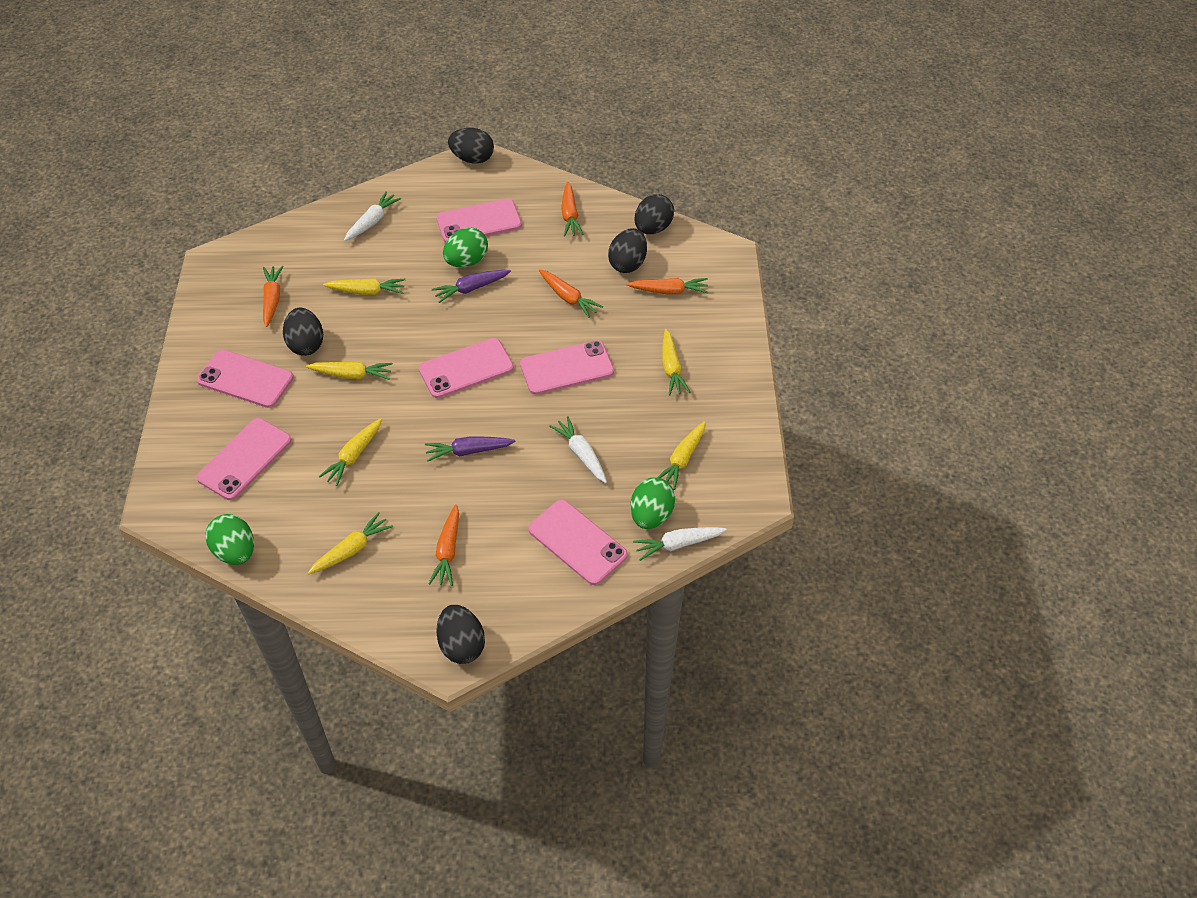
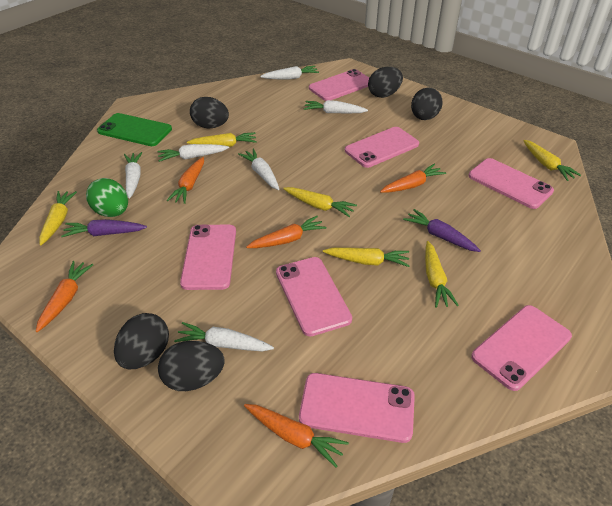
green egg: 3 -> 1
green phone: 0 -> 1
pink phone: 6 -> 7
white carrot: 3 -> 6

